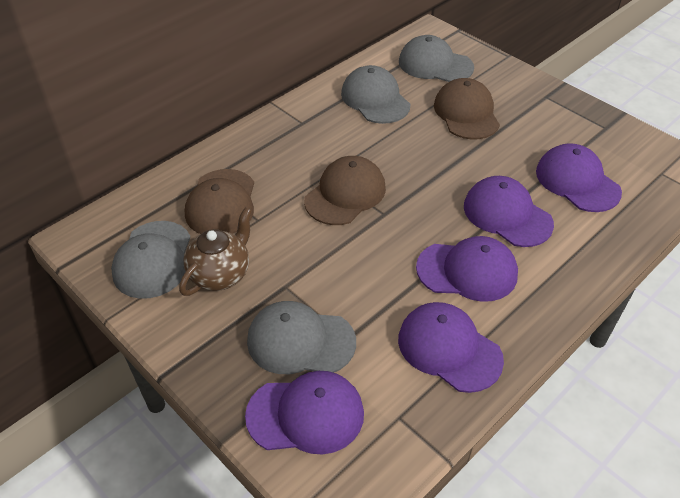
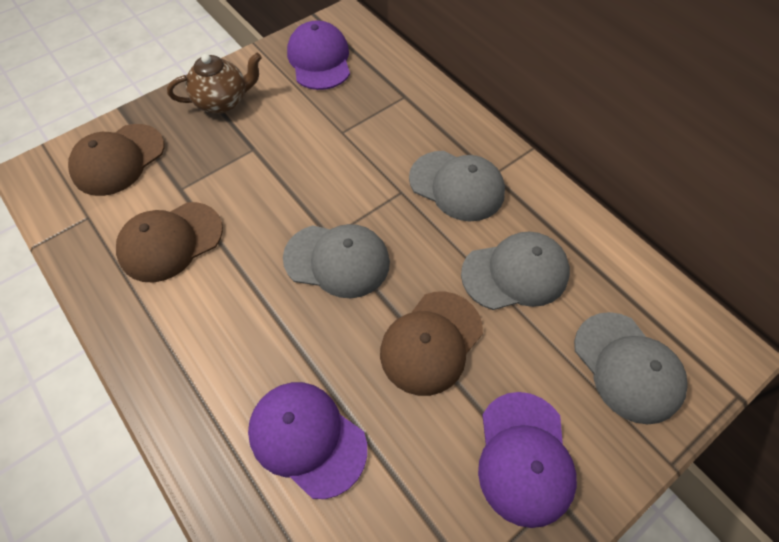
purple cap: 5 -> 3

